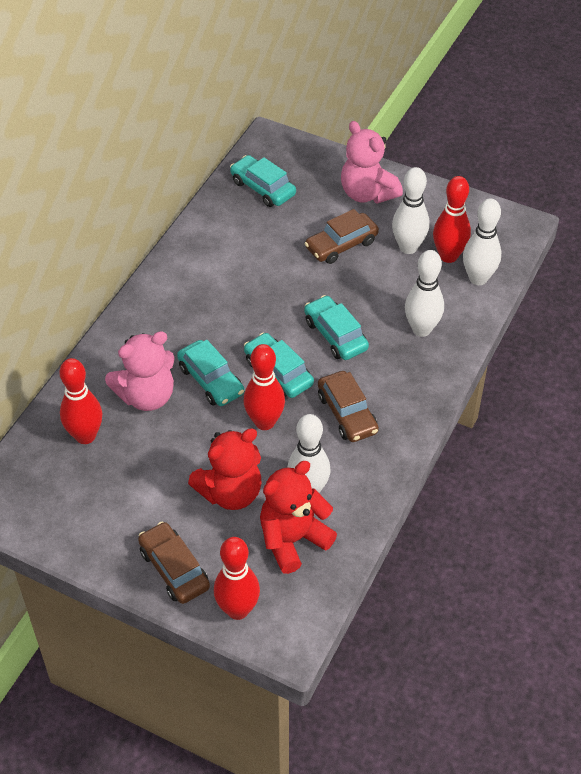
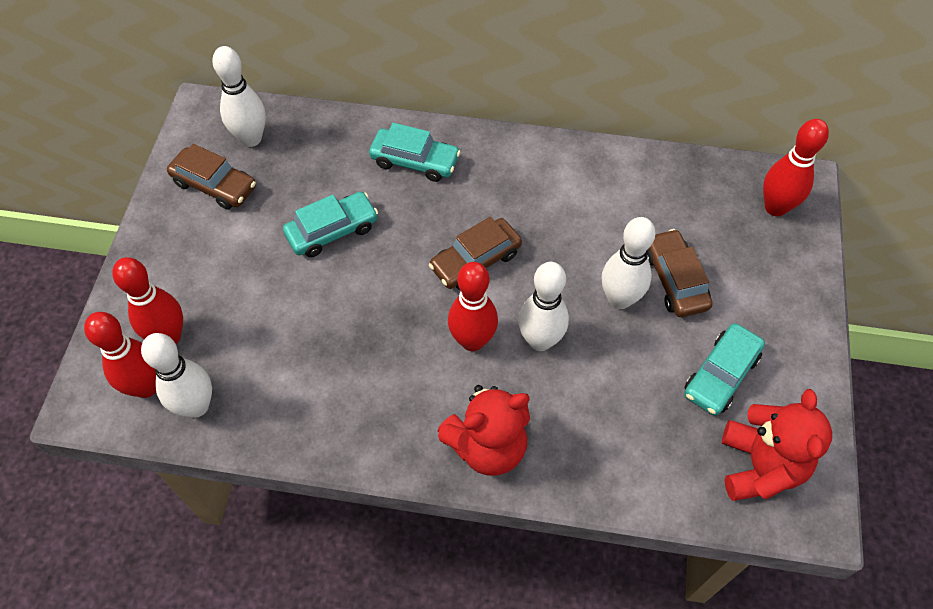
pink teddy bear: 2 -> 0
turquoise car: 4 -> 3

